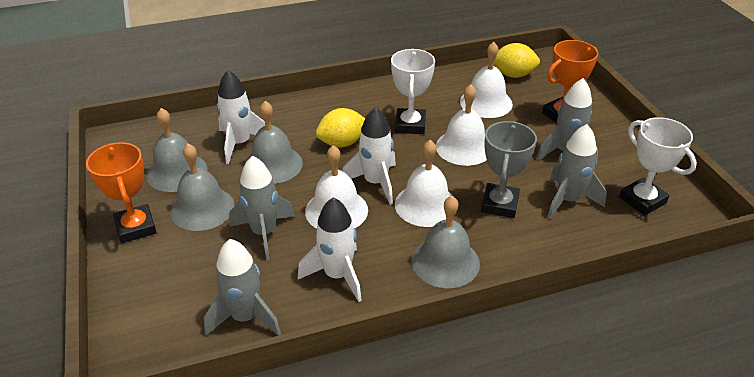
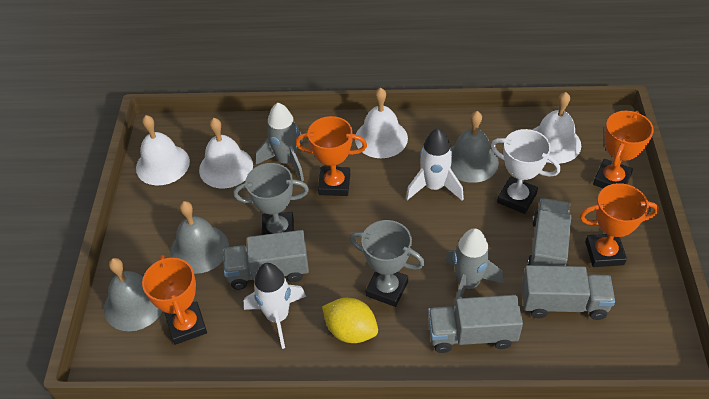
grey bell: 4 -> 3
grey rocket: 4 -> 2
grey trophy: 1 -> 2
grey truck: 0 -> 4
orange trophy: 2 -> 4
white rocket: 3 -> 2
white trophy: 2 -> 1
yellow lemon: 2 -> 1

